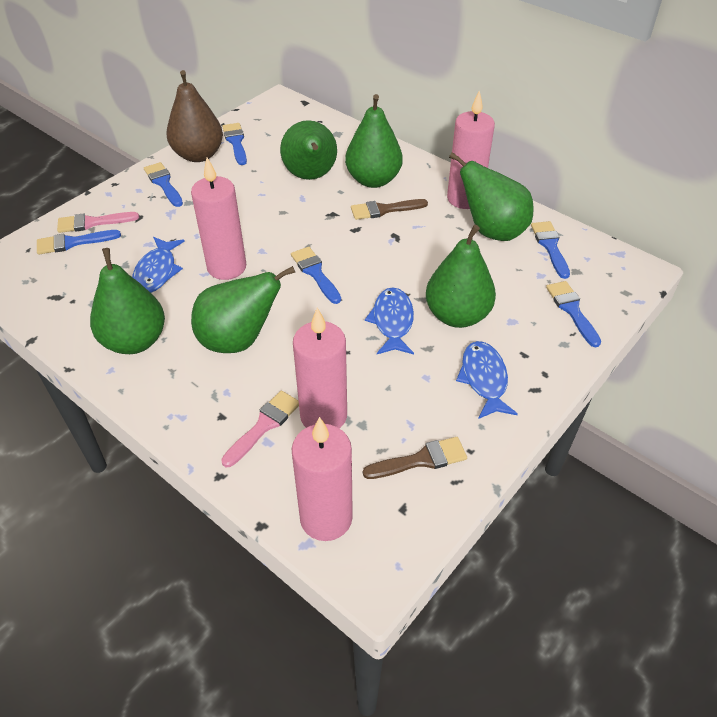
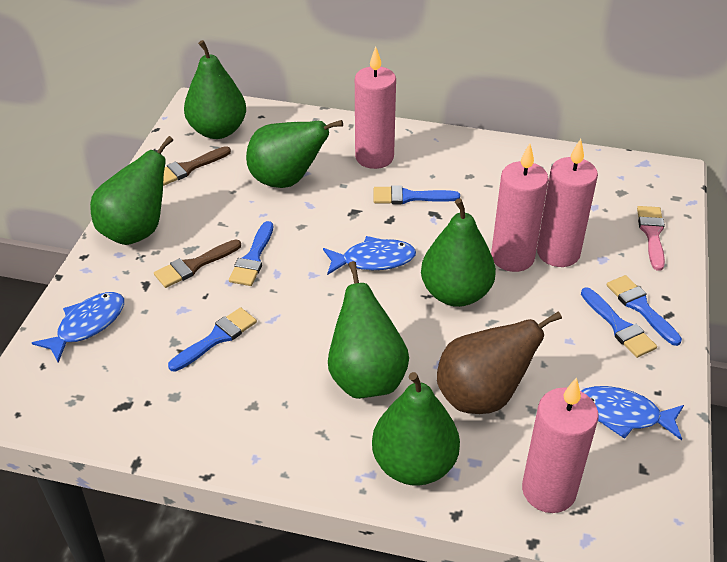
blue brush: 6 -> 5
pink brush: 2 -> 1

